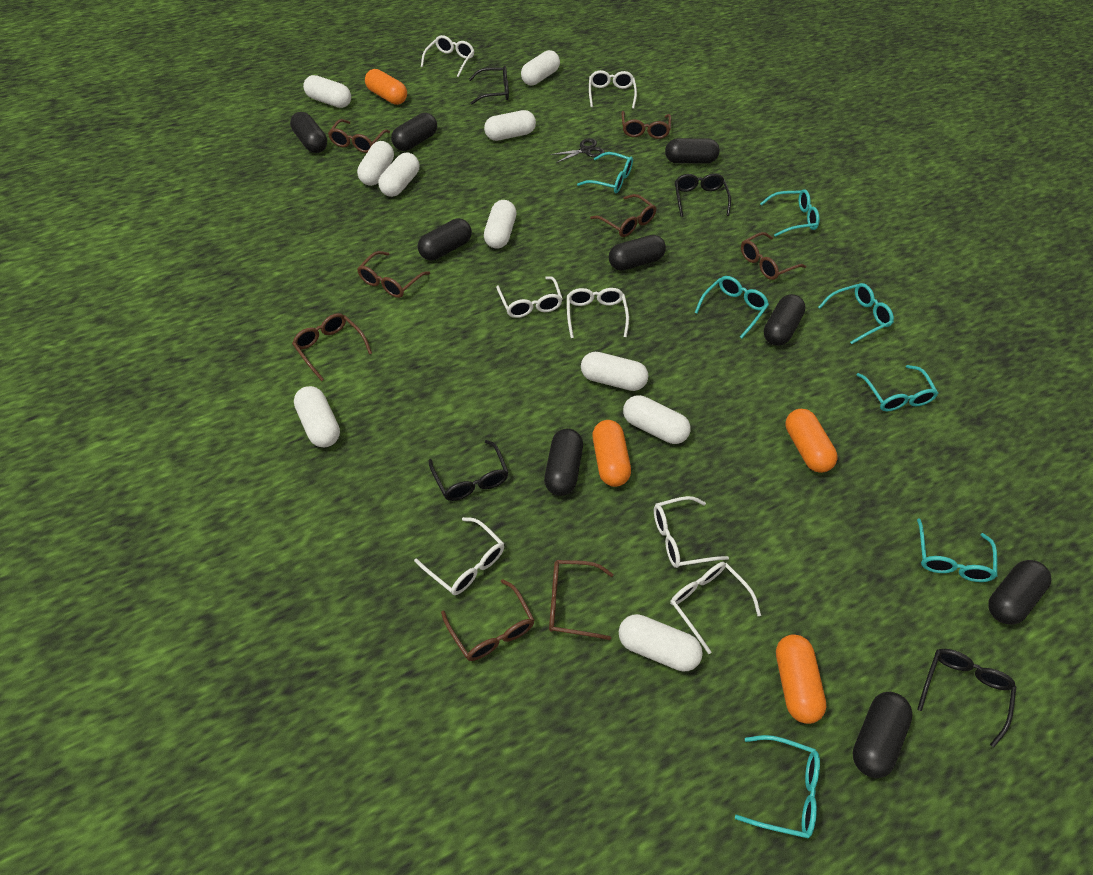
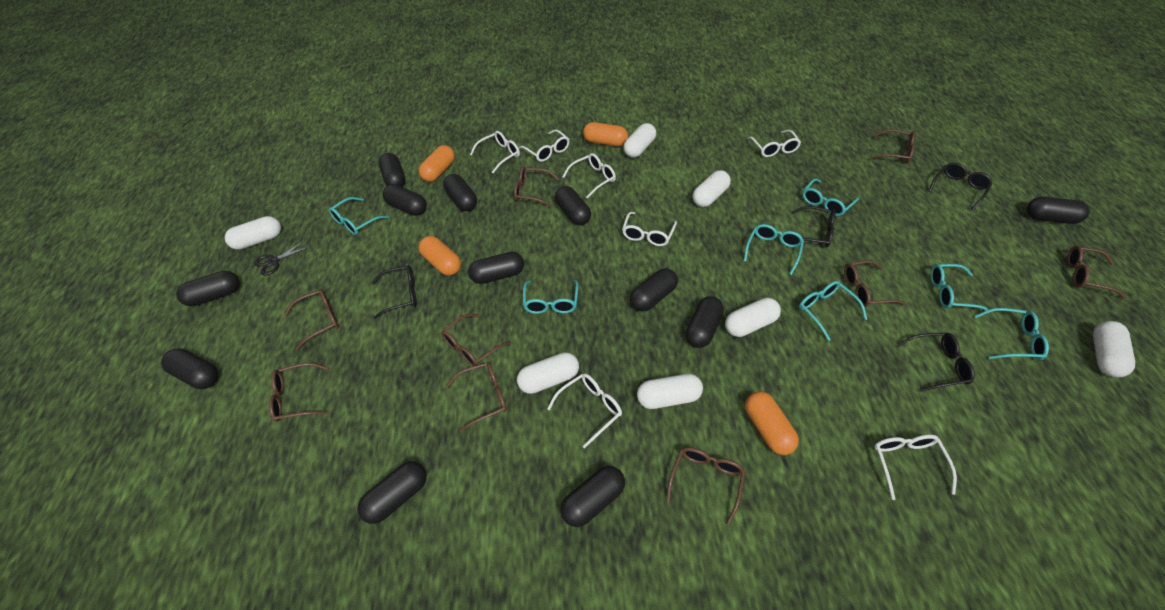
black capsule: 9 -> 12
brown glasses: 8 -> 9
white capsule: 10 -> 7

